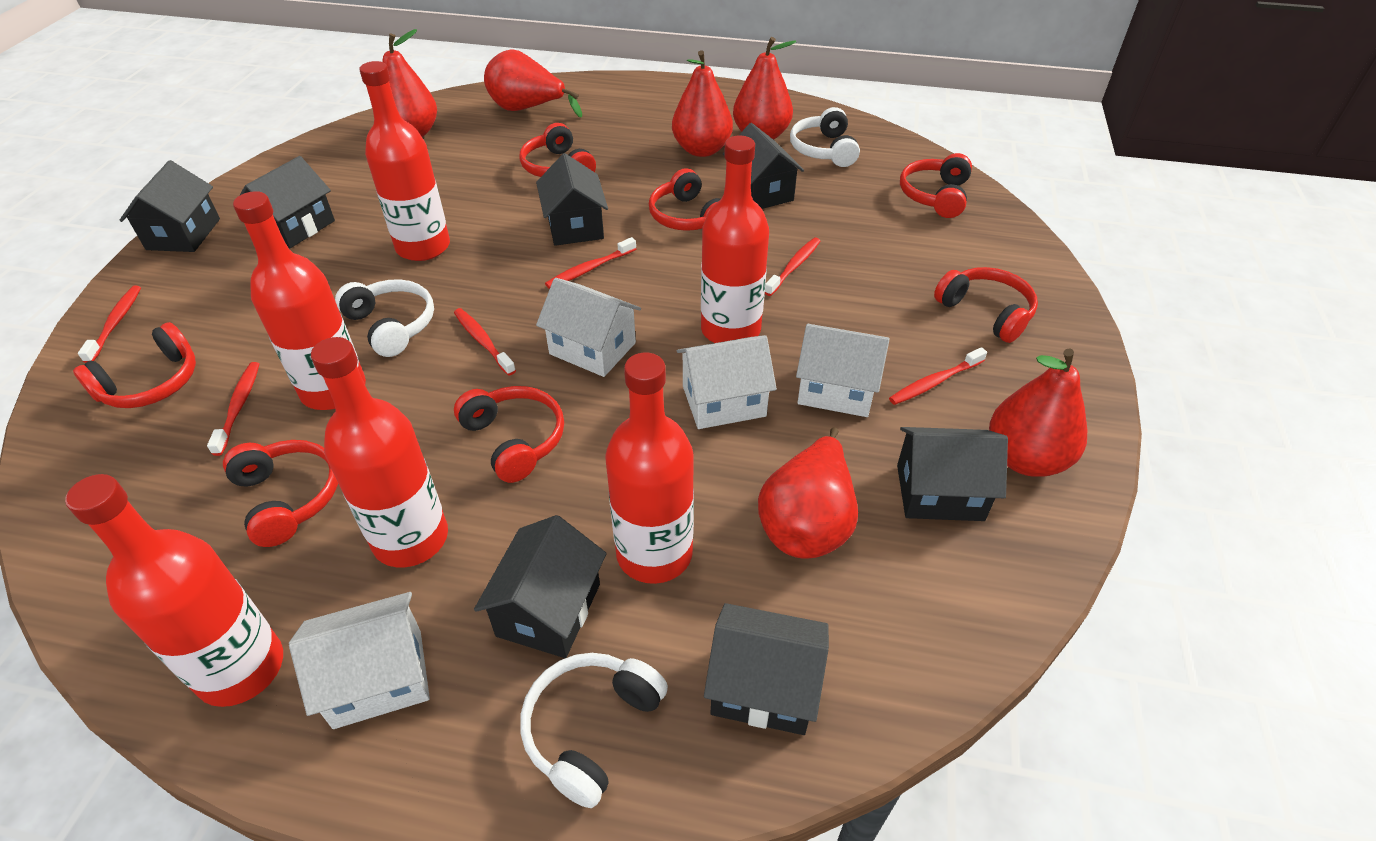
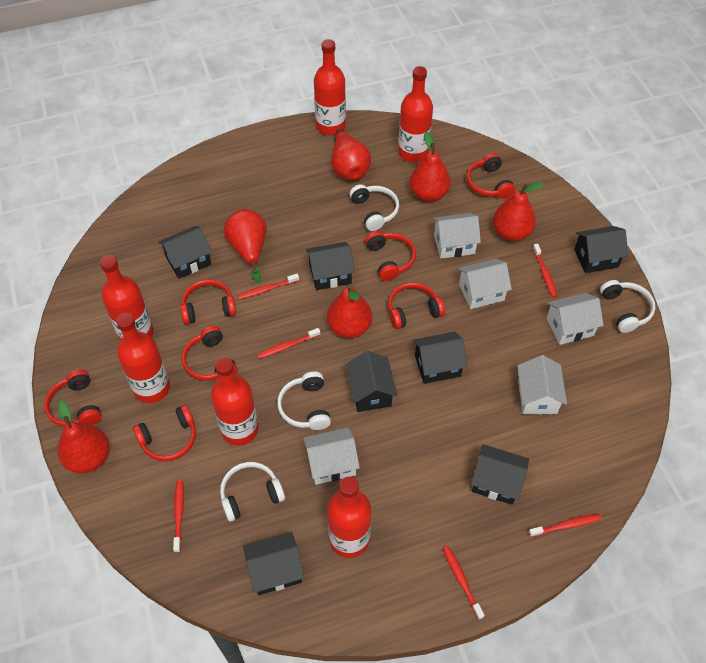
white headphones: 3 -> 4
white house: 4 -> 5

